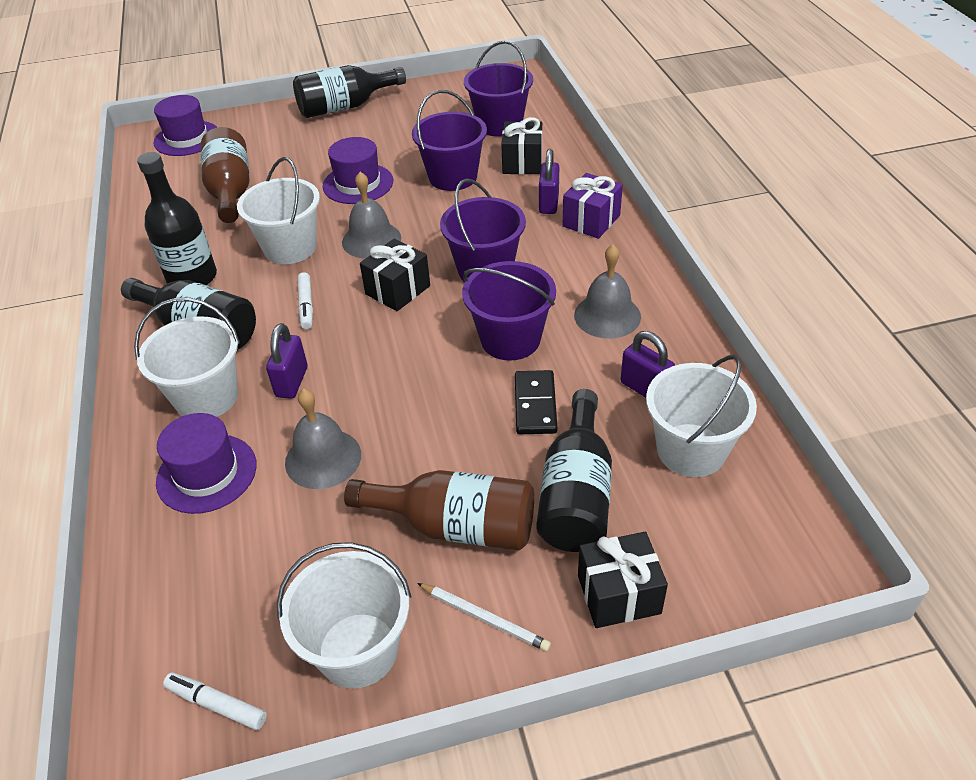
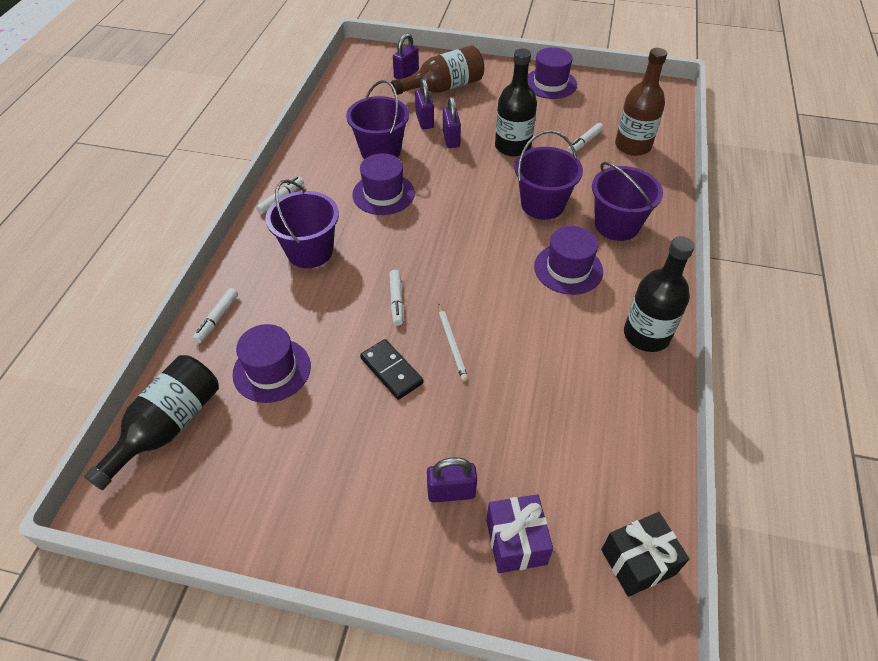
black bottle: 4 -> 3
black gift: 3 -> 1
grey bell: 3 -> 0
purple hat: 3 -> 4
purple padlock: 3 -> 4
white bucket: 4 -> 0
white marker: 2 -> 4

